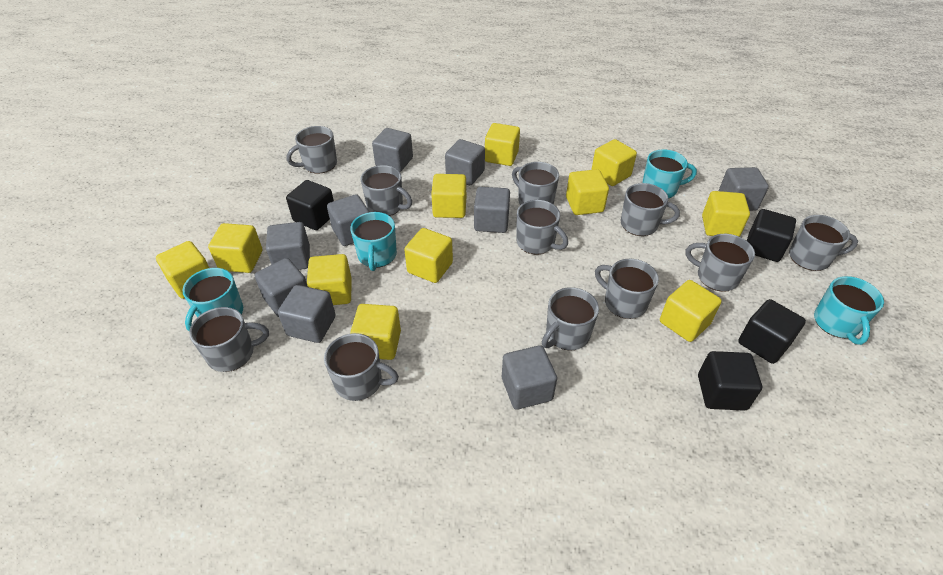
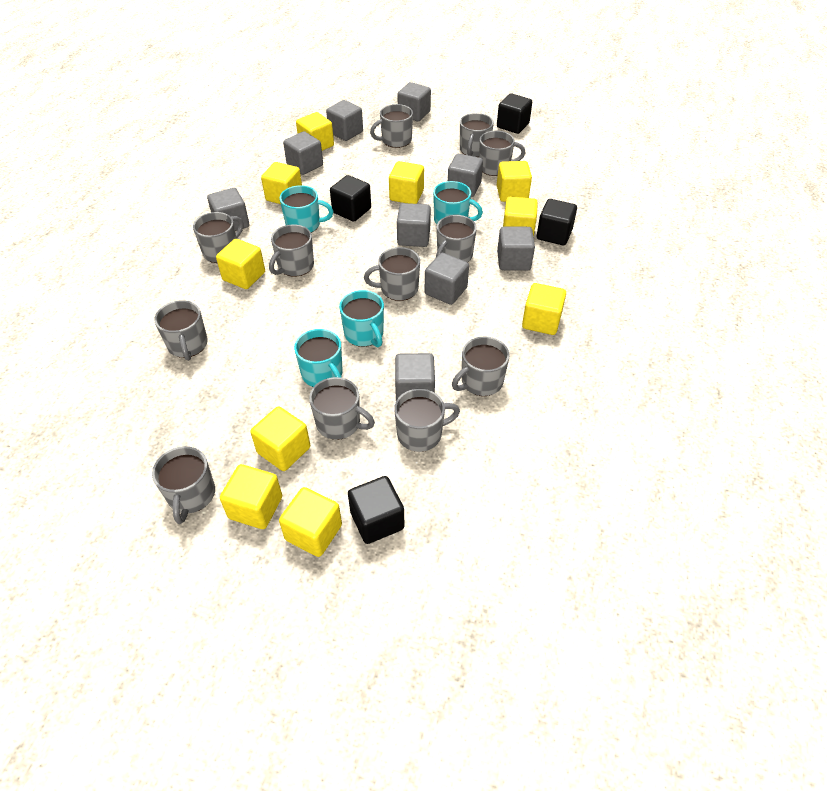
grey mug: 11 -> 12
yellow cube: 11 -> 10

